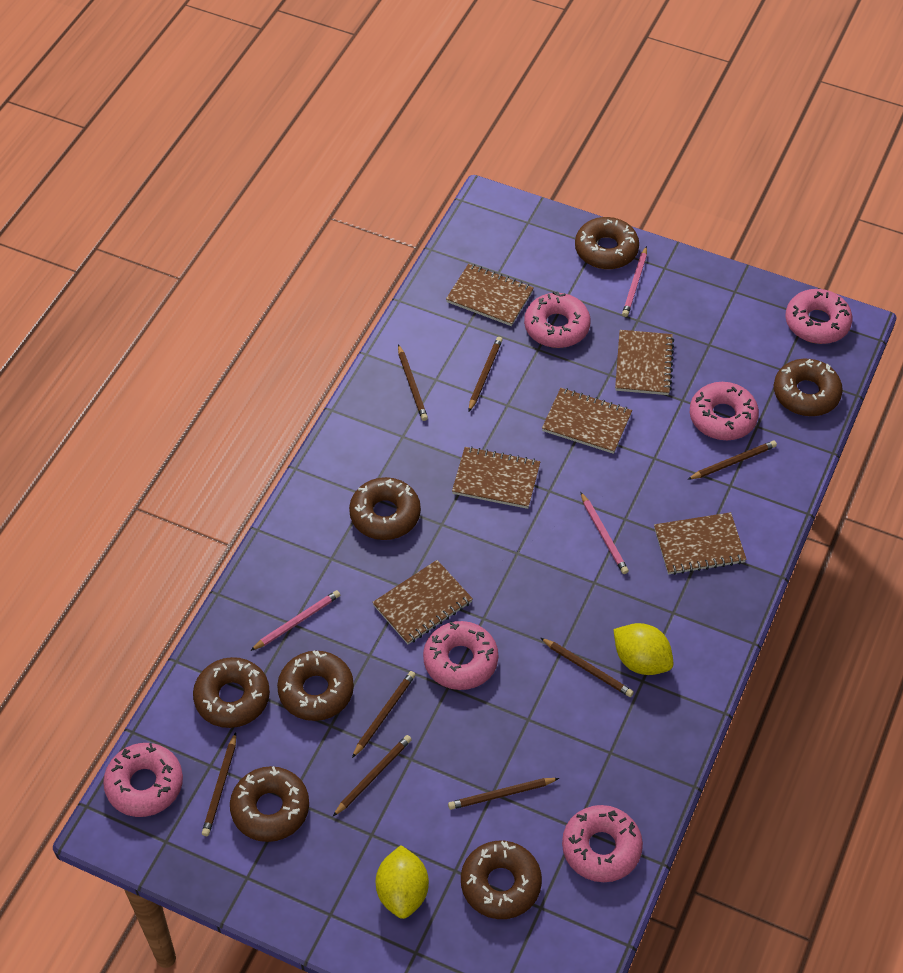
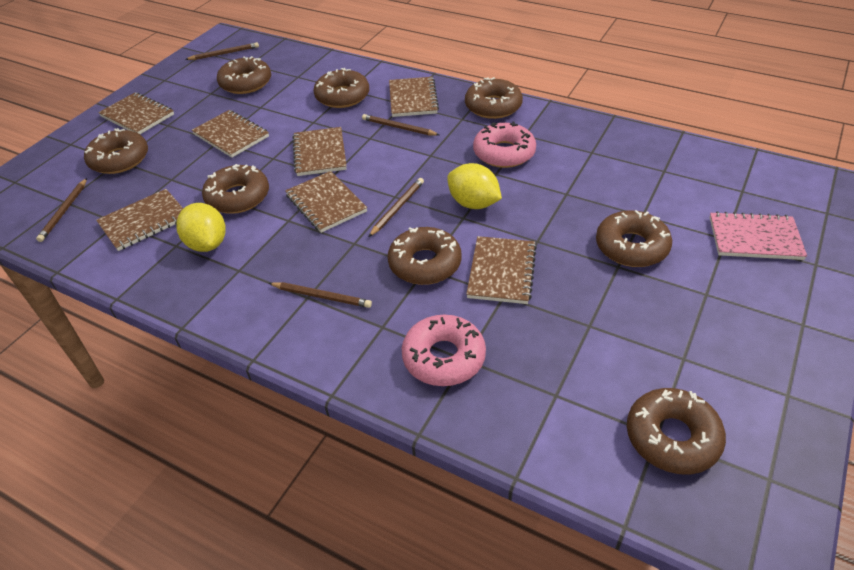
brown donut: 7 -> 8
brown notebook: 6 -> 7
brown pencil: 8 -> 5
pink donut: 6 -> 2
pink notebook: 0 -> 1
pink pencil: 3 -> 0

